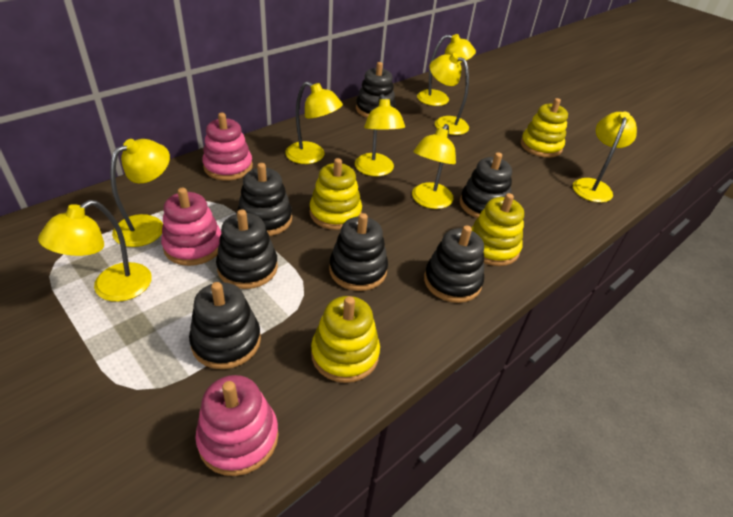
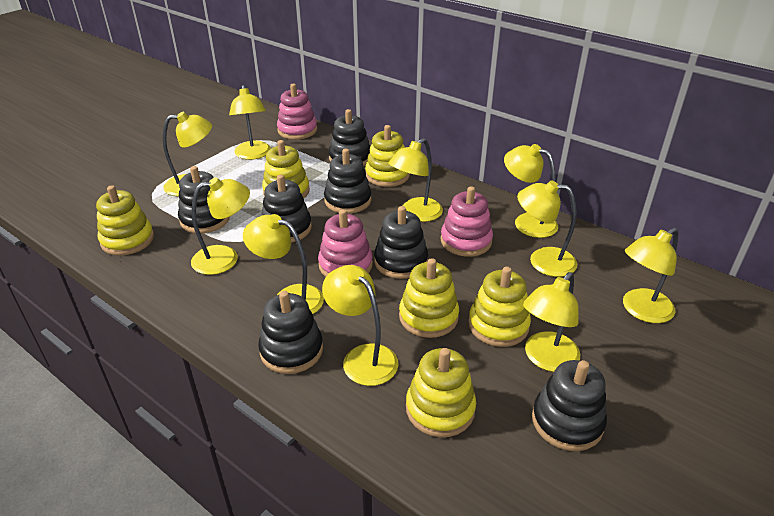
yellow lamp: 8 -> 10
yellow stacking toy: 4 -> 6

